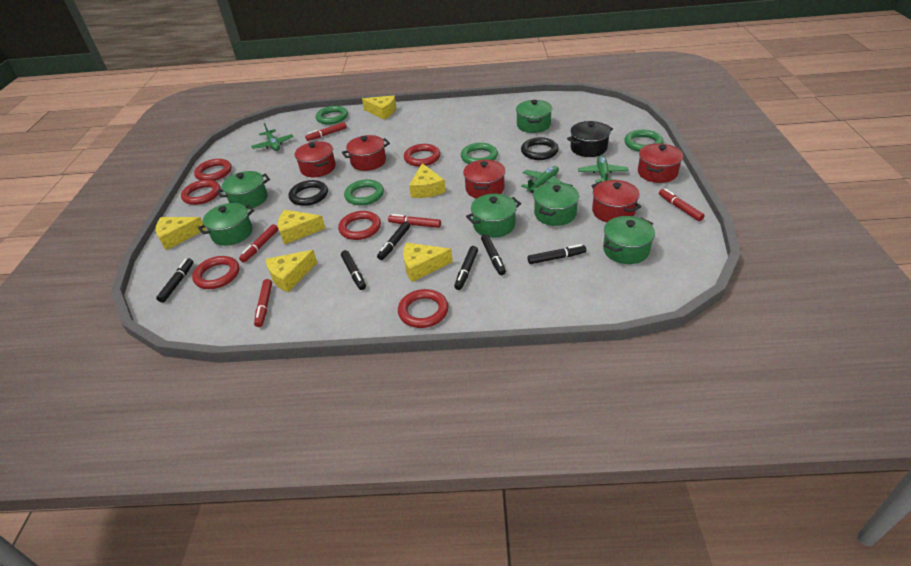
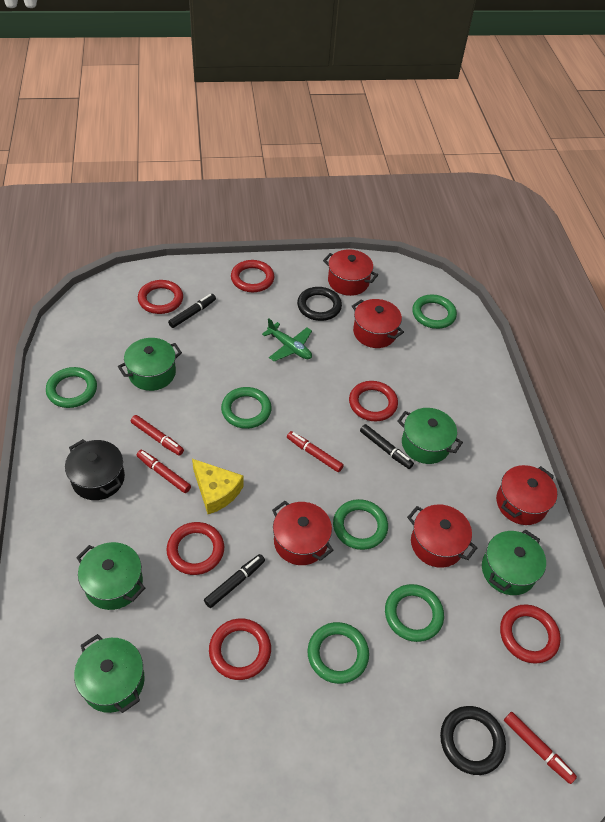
black marker: 6 -> 3
green plane: 3 -> 1
green pot: 6 -> 5
green ring: 4 -> 6
red marker: 5 -> 4
yellow cheese: 6 -> 1

